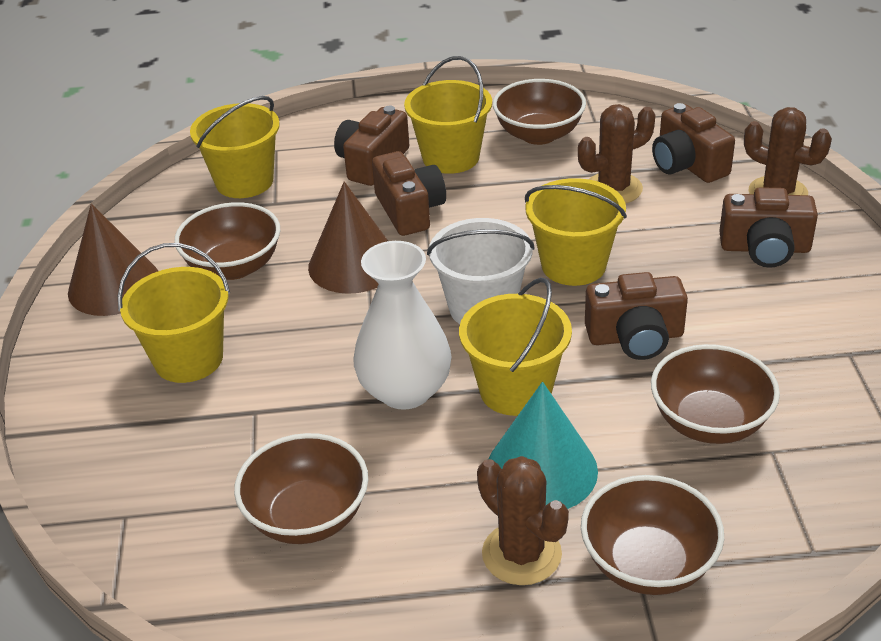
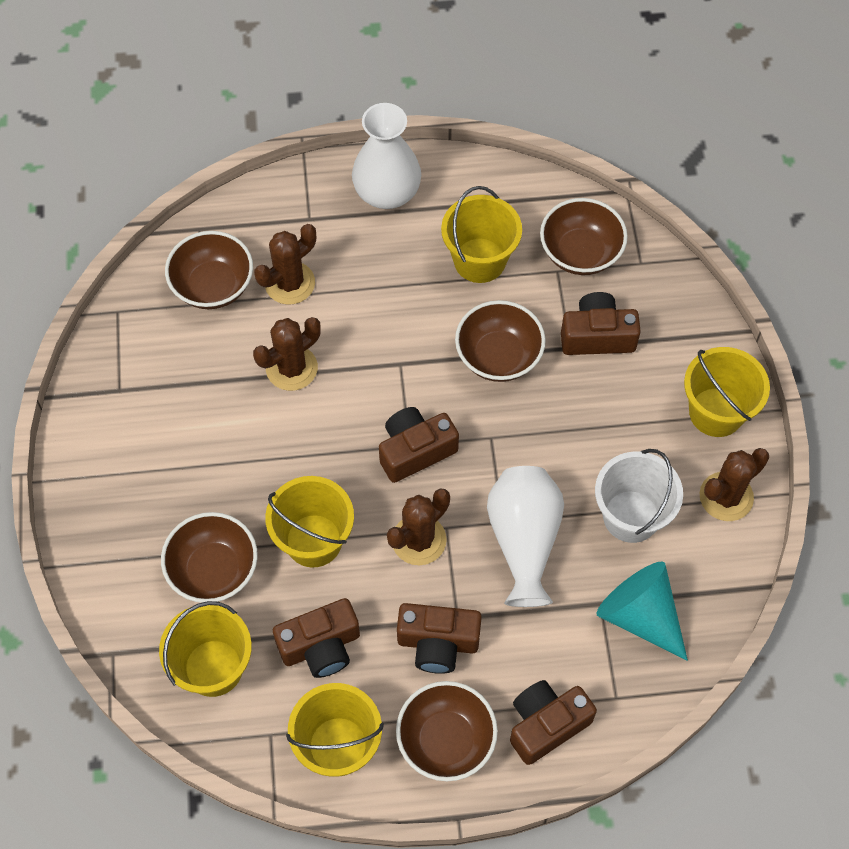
brown cactus: 3 -> 4
brown cone: 2 -> 0
white vase: 1 -> 2

